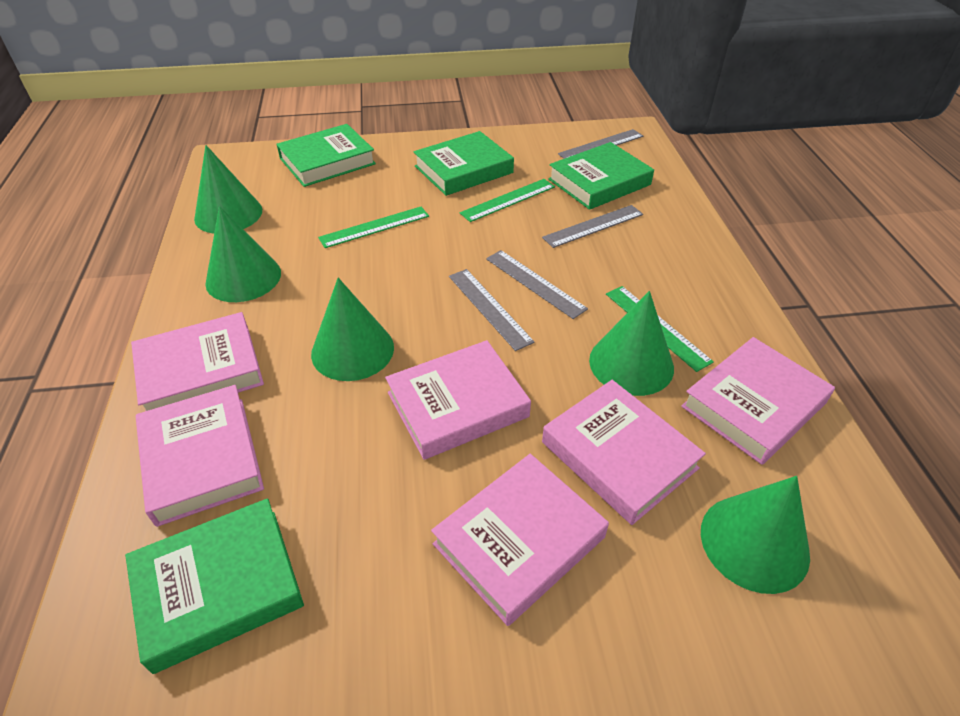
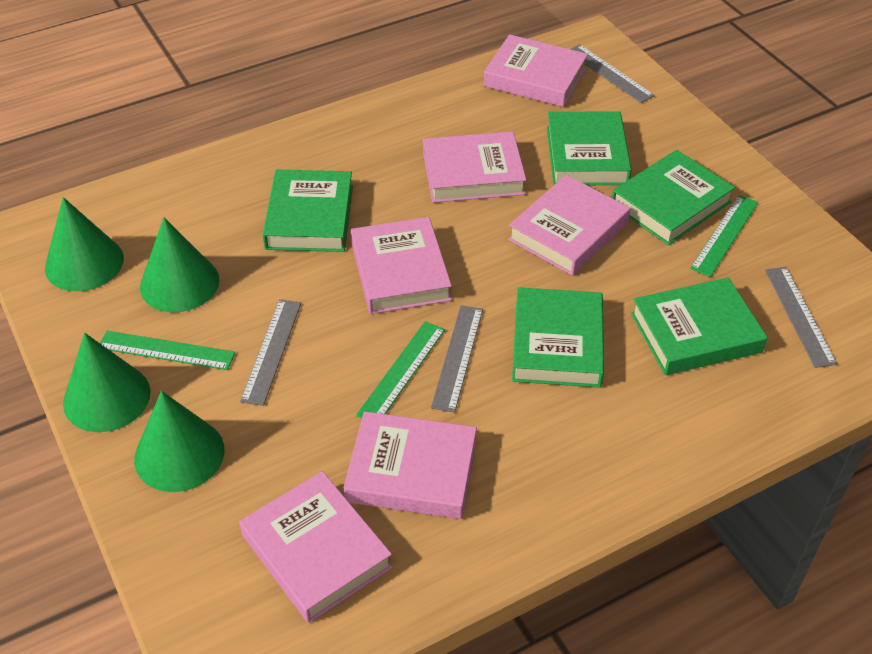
green book: 4 -> 5
green cone: 5 -> 4

